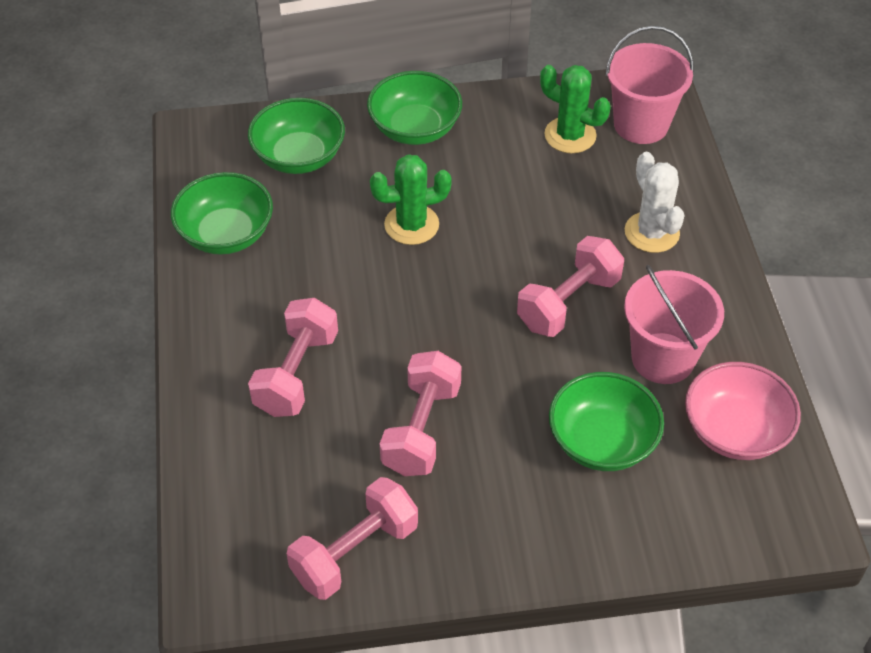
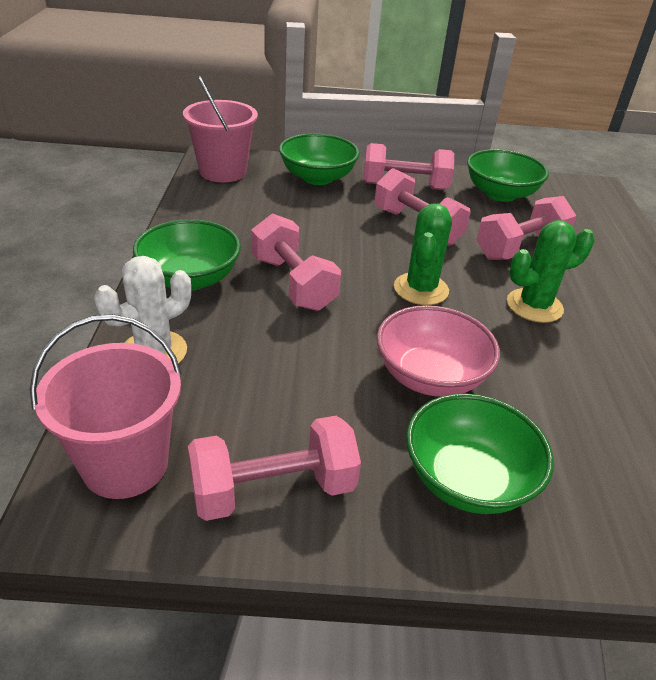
pink dumbbell: 4 -> 5

